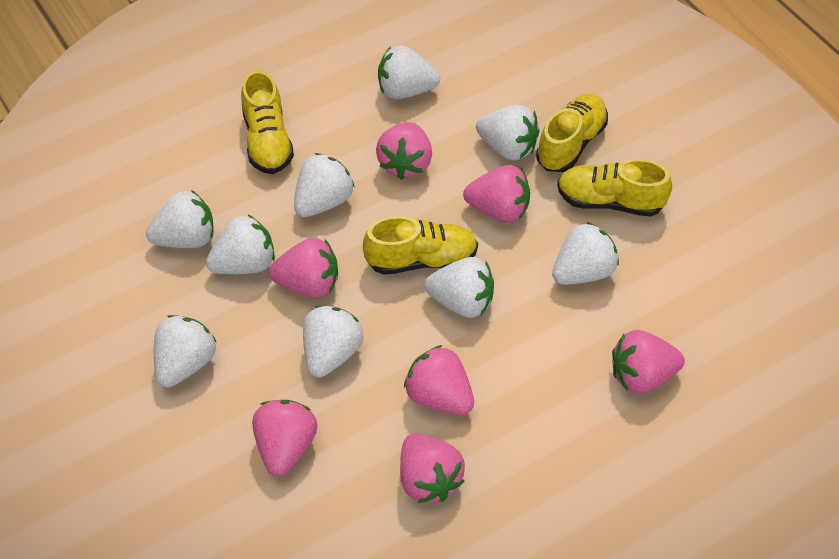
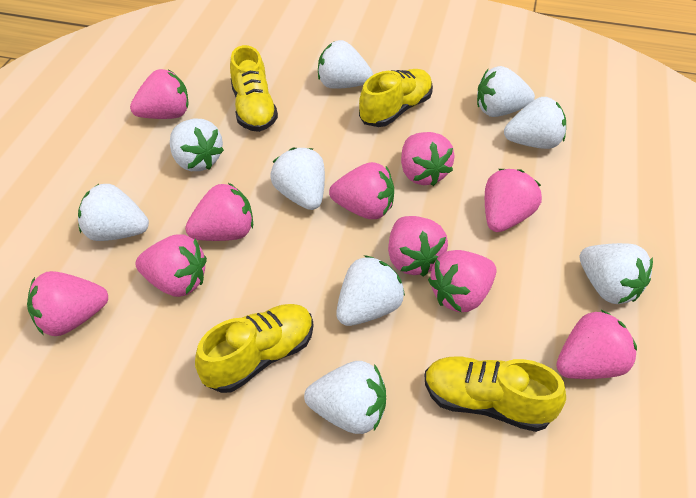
pink strawberry: 7 -> 10

